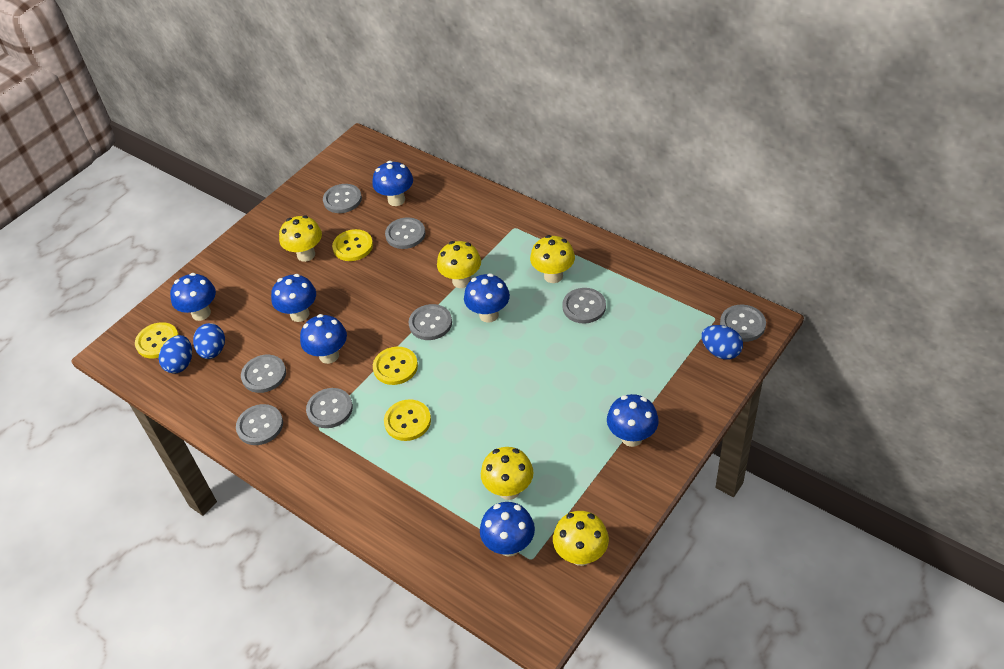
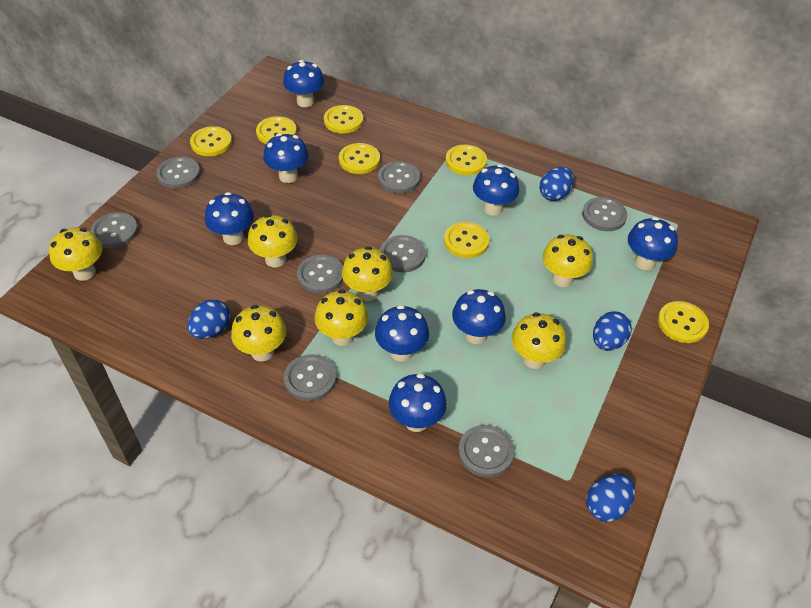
blue egg: 3 -> 4
blue mushroom: 7 -> 8
yellow button: 4 -> 7
yellow mushroom: 5 -> 7

